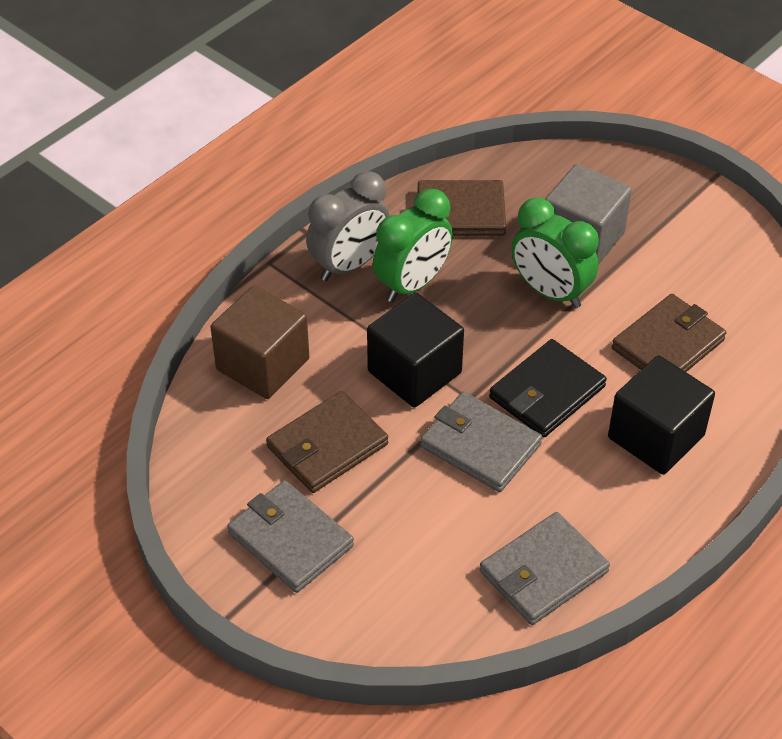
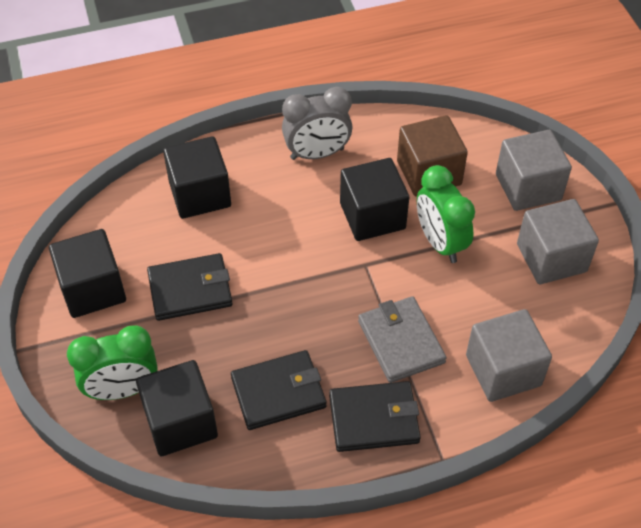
black cube: 2 -> 4
black wallet: 1 -> 3
brown wallet: 3 -> 0
grey cube: 1 -> 3
grey wallet: 3 -> 1

